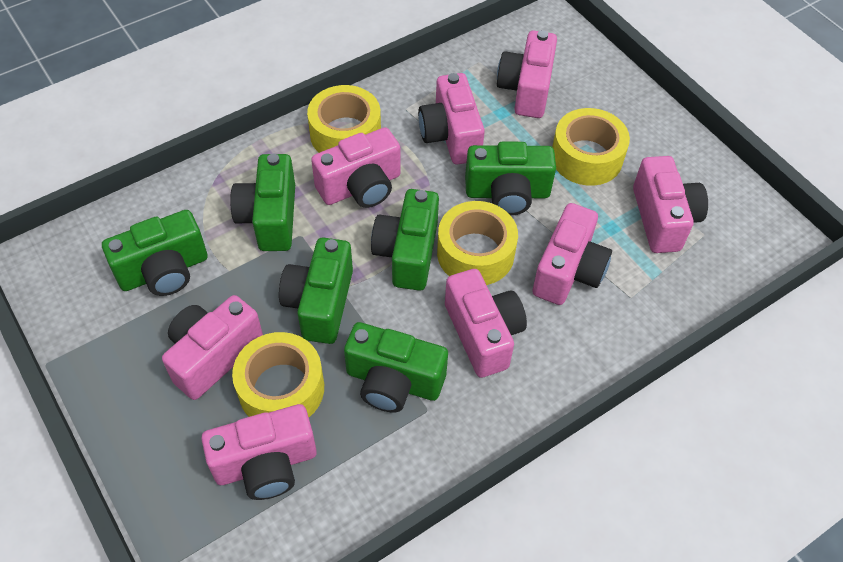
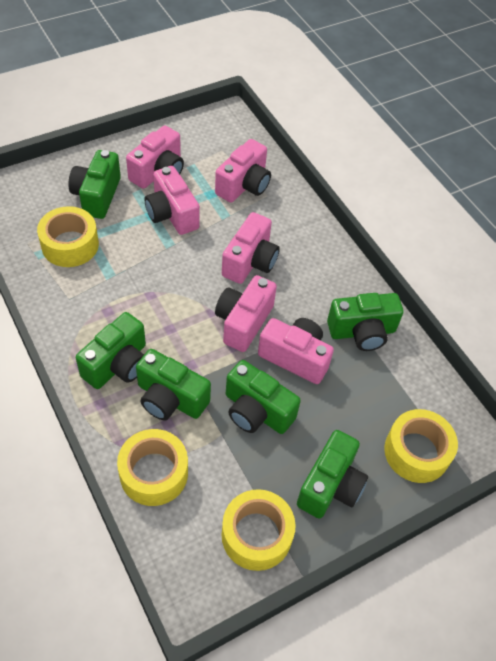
pink camera: 8 -> 6

